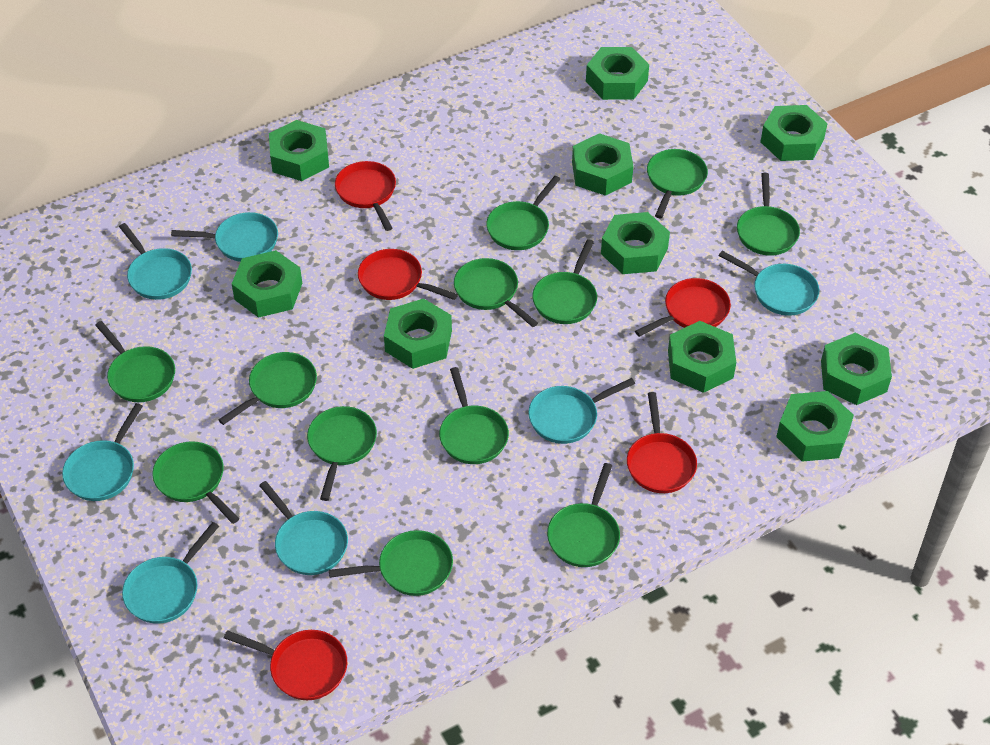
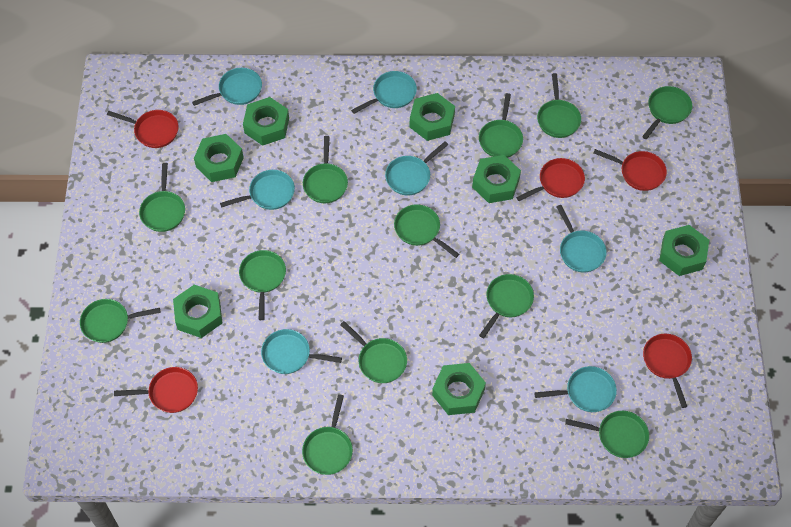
green nut: 10 -> 7

